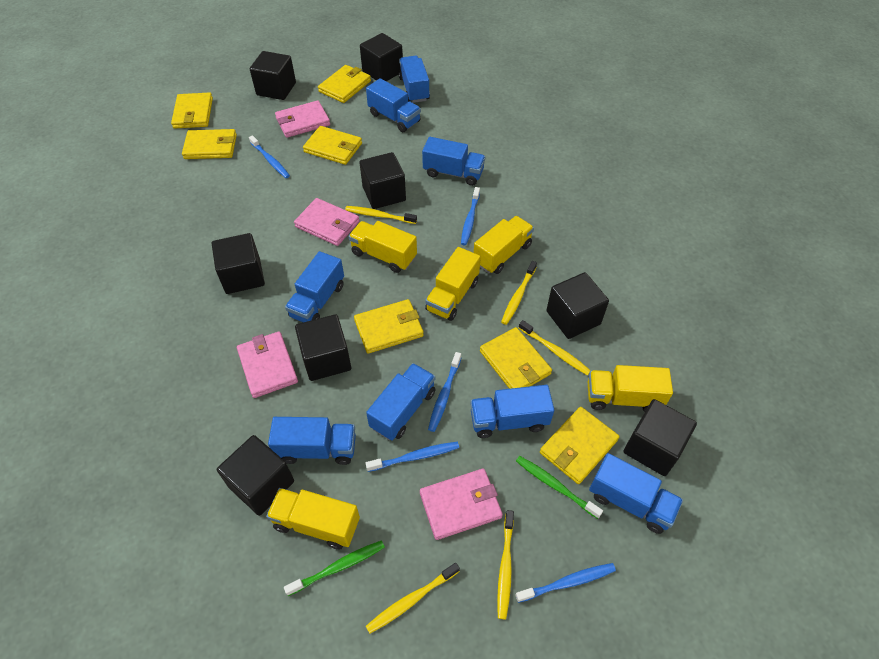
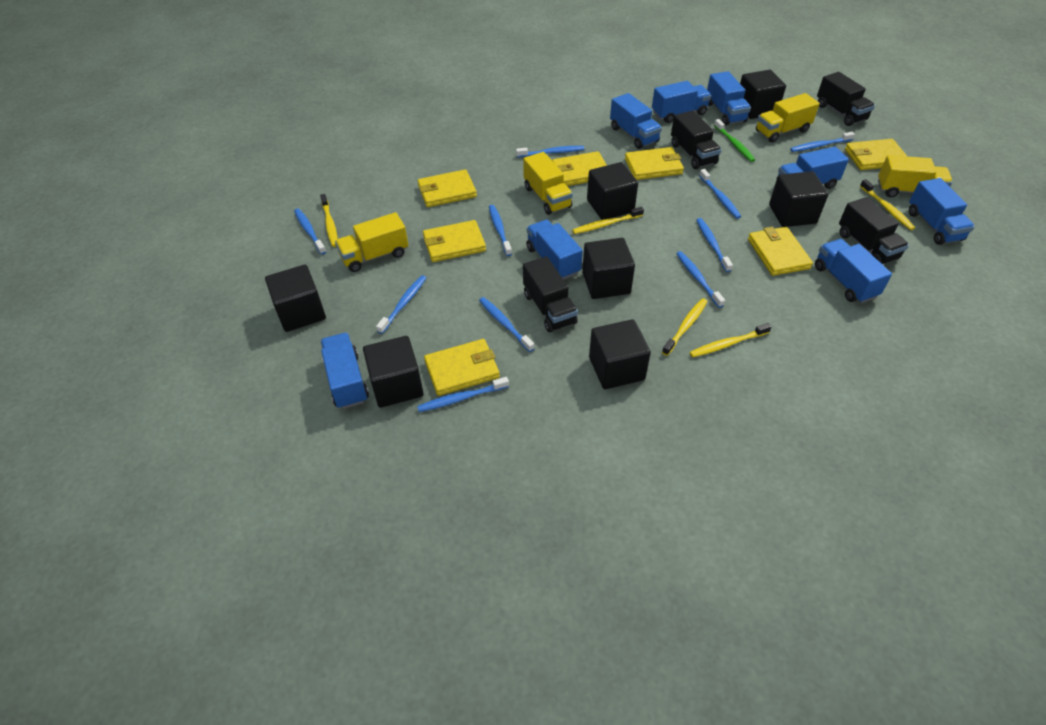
black cube: 8 -> 7
black truck: 0 -> 4
blue toothbrush: 5 -> 10
green toothbrush: 2 -> 1
pink wallet: 4 -> 0
yellow truck: 5 -> 4

